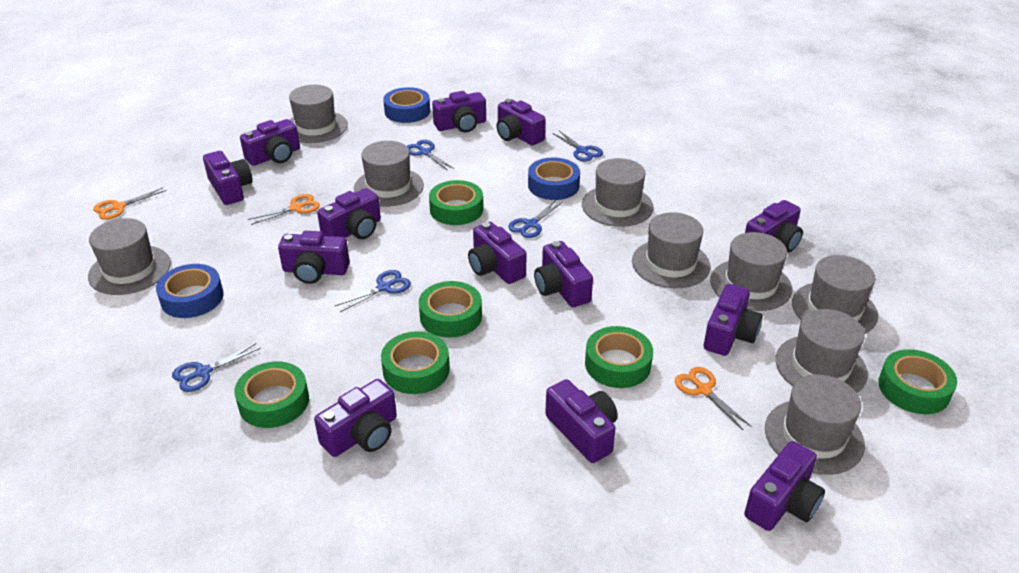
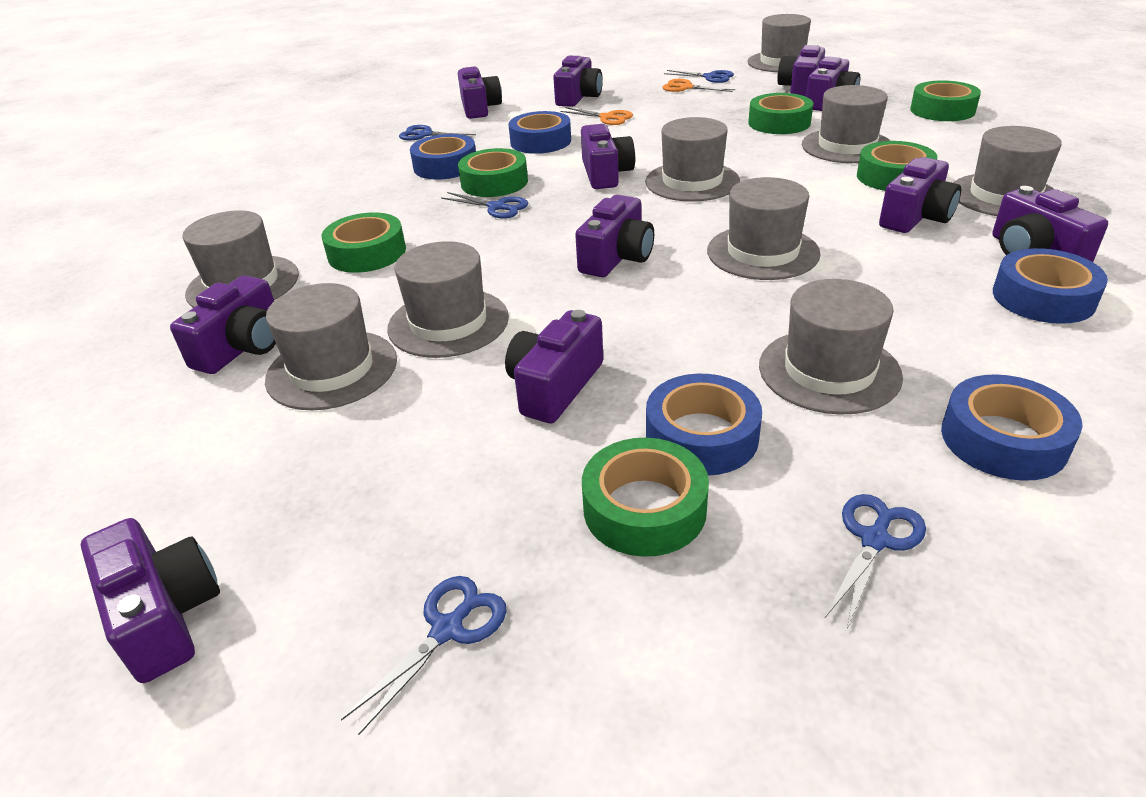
blue tape: 3 -> 5
orange scissors: 3 -> 2
purple camera: 13 -> 11

